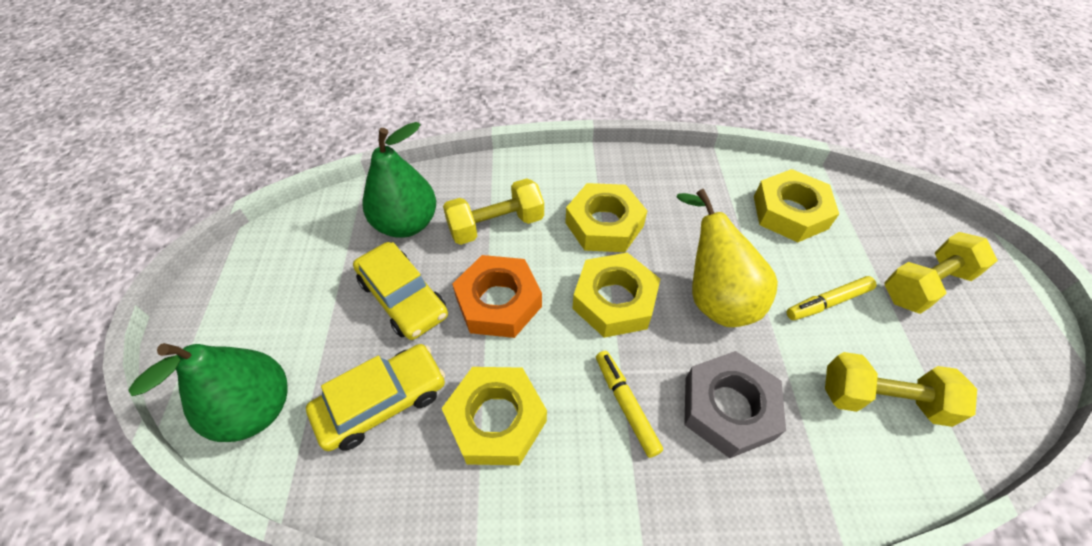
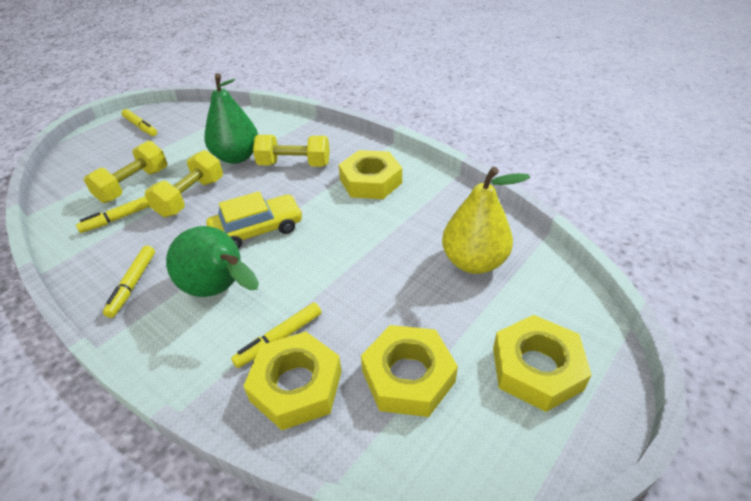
grey nut: 1 -> 0
orange nut: 1 -> 0
yellow car: 2 -> 1
yellow marker: 2 -> 4

